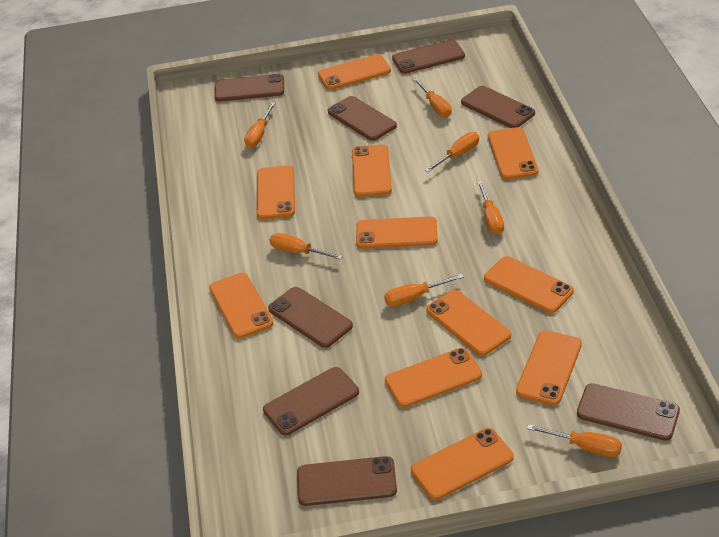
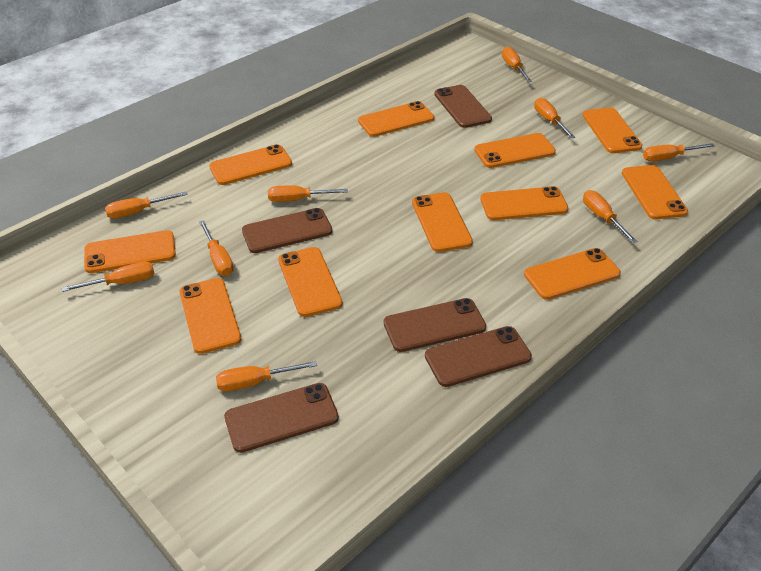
brown phone: 8 -> 5
orange screwdriver: 7 -> 9

